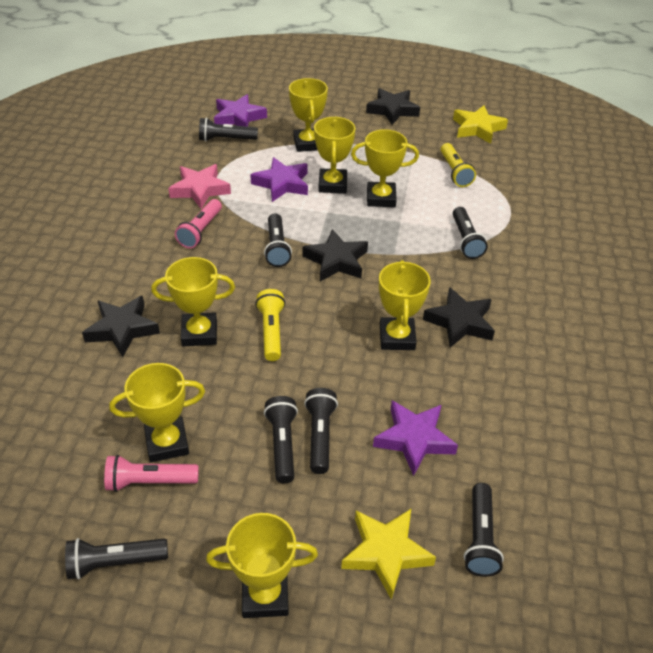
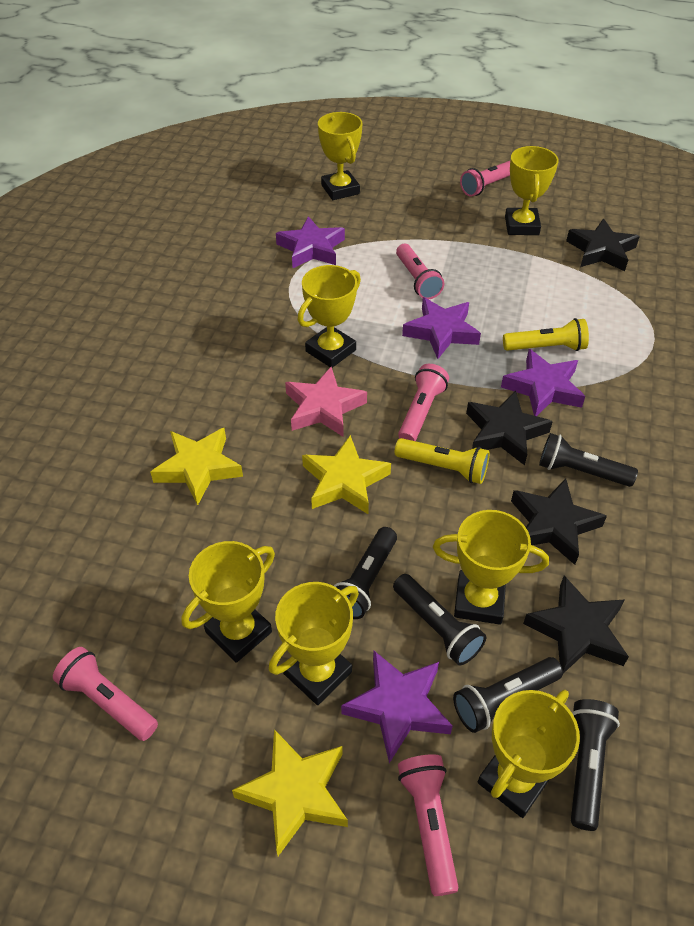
black flashlight: 7 -> 5
pink flashlight: 2 -> 5
purple star: 3 -> 4
yellow star: 2 -> 3

